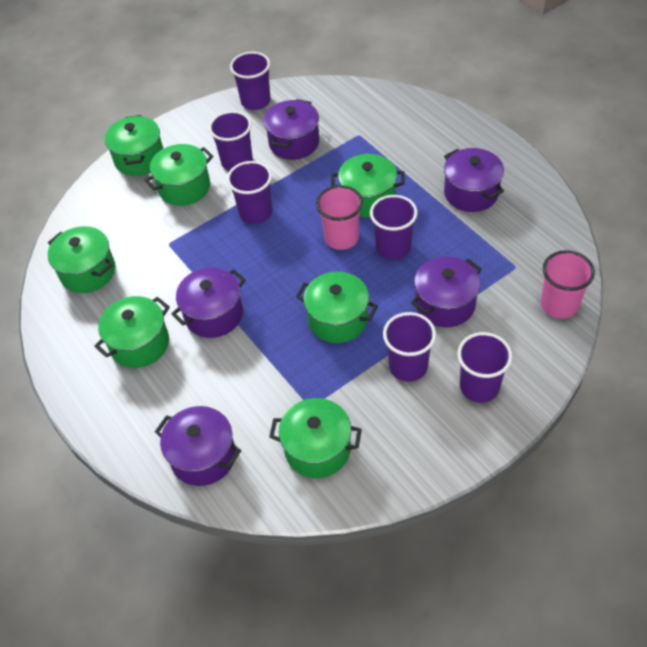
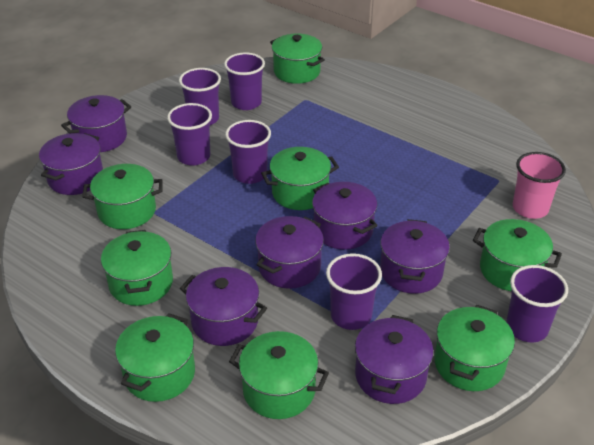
green pot: 7 -> 8
pink cup: 2 -> 1
purple pot: 5 -> 7

